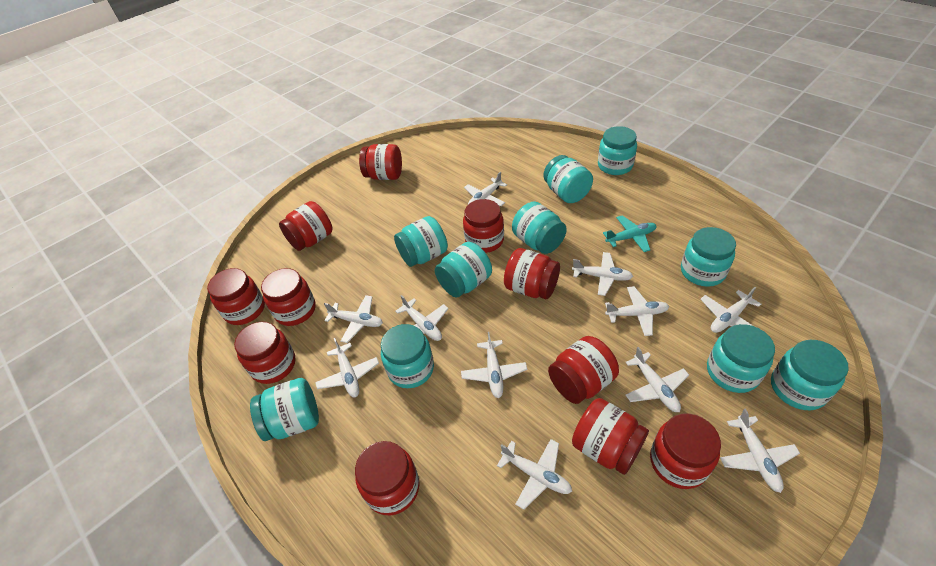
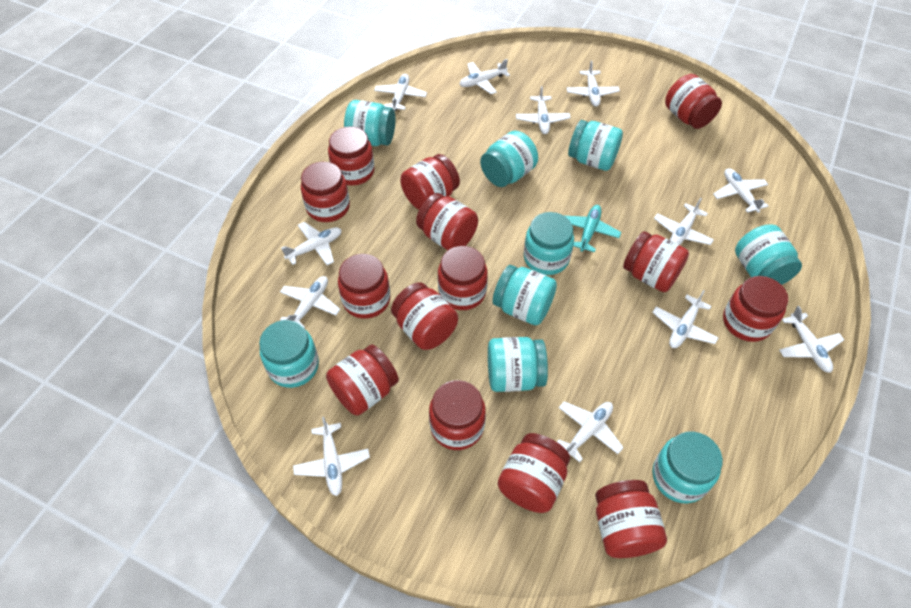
red jar: 11 -> 14
turquoise jar: 10 -> 9
white plane: 11 -> 12

